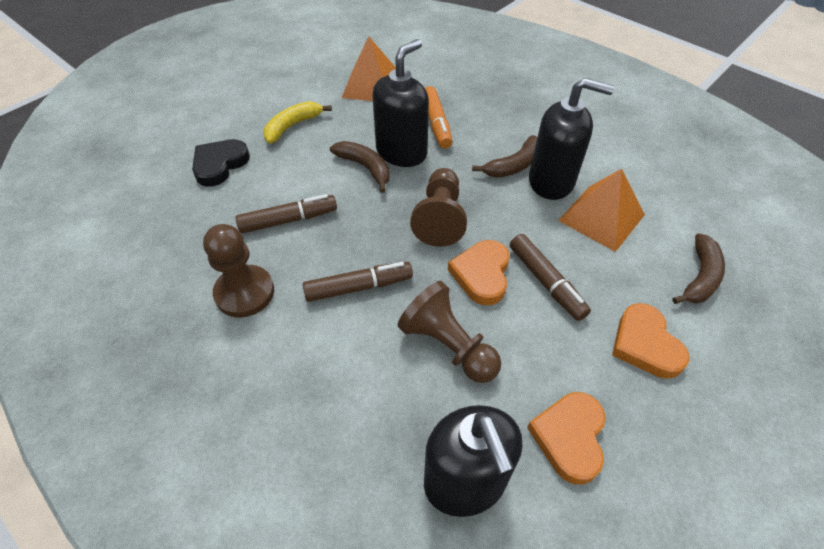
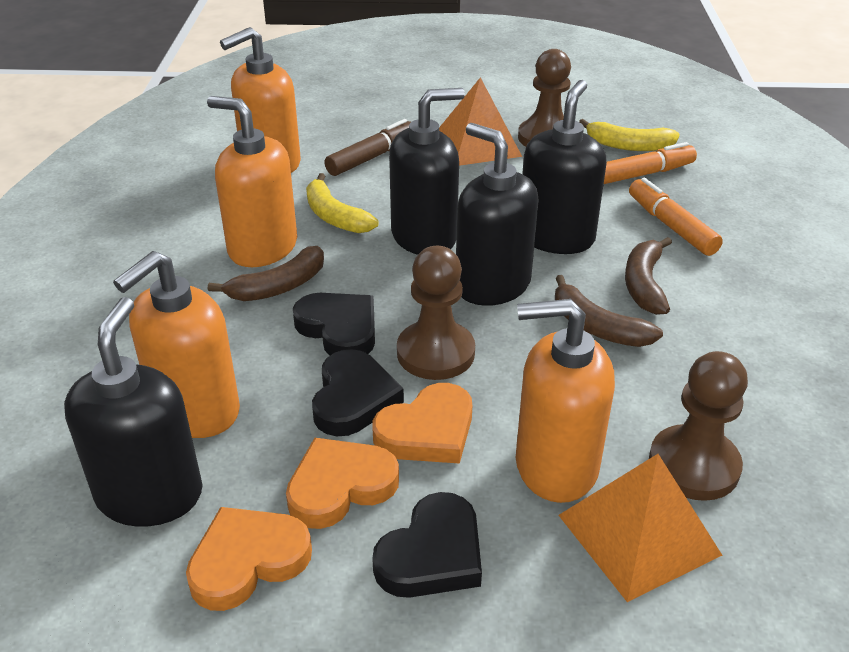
black heart: 1 -> 3
black soap dispenser: 3 -> 4
brown marker: 3 -> 1
orange marker: 1 -> 2
orange soap dispenser: 0 -> 4
yellow banana: 1 -> 2

